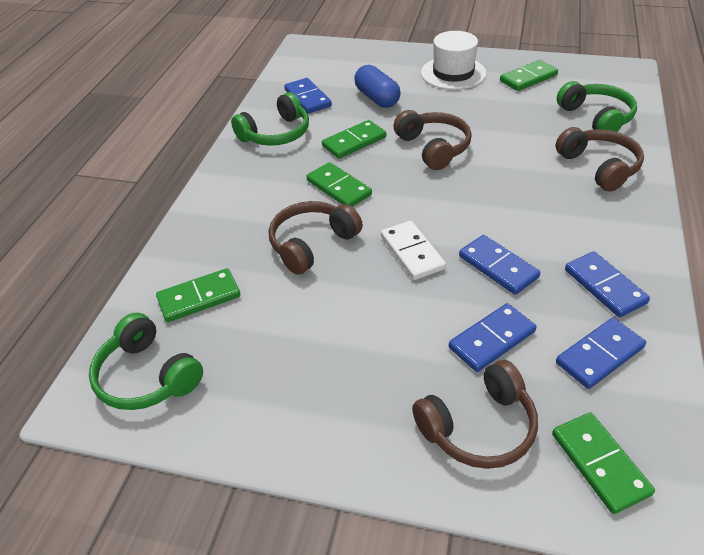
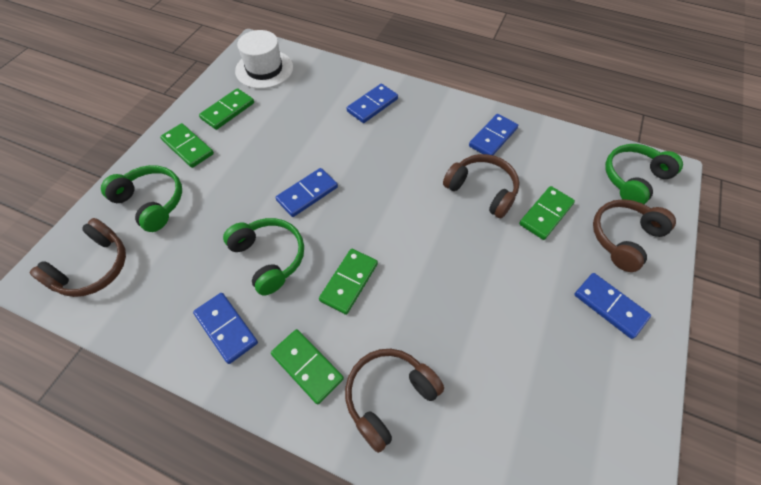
blue capsule: 1 -> 0
white domino: 1 -> 0

